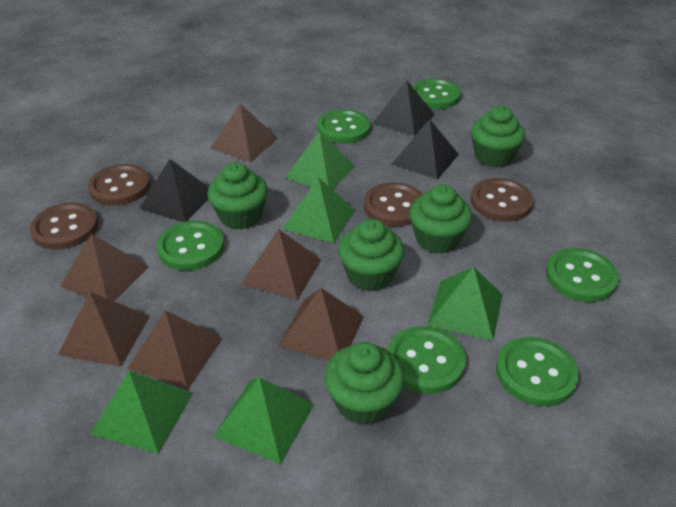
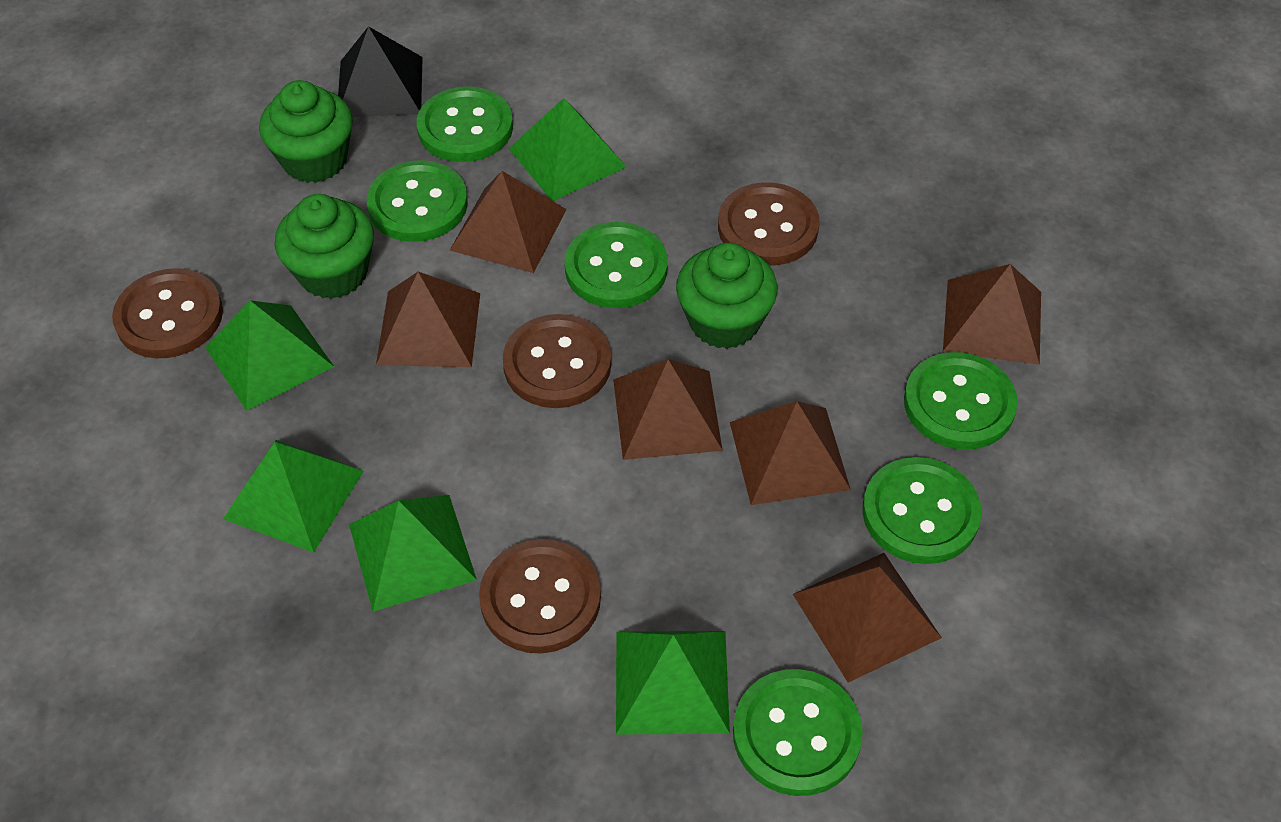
black pyramid: 3 -> 1
green cupcake: 5 -> 3

